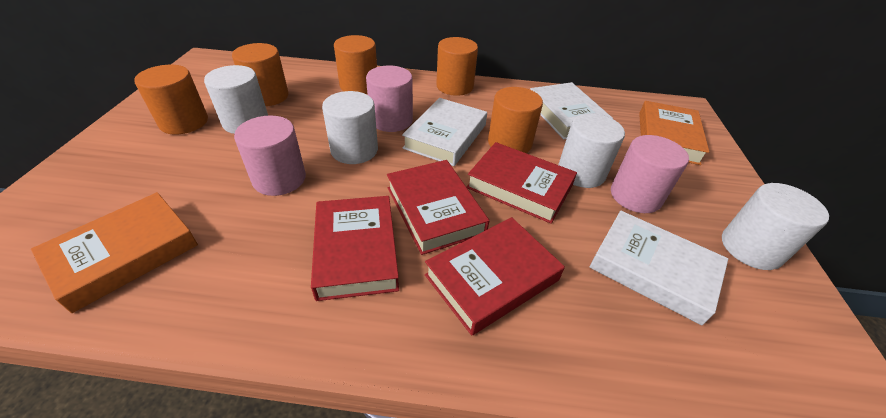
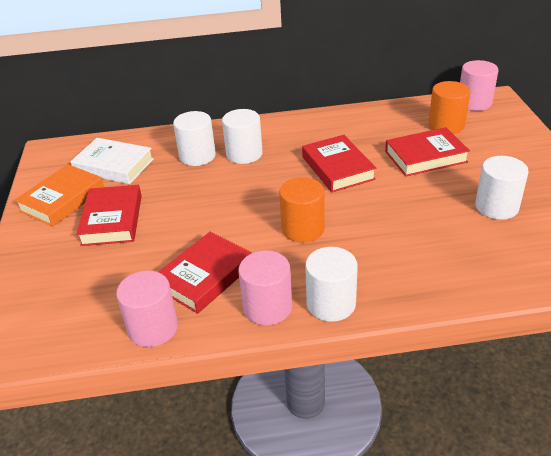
orange book: 2 -> 1
orange cylinder: 5 -> 2
white book: 3 -> 1

